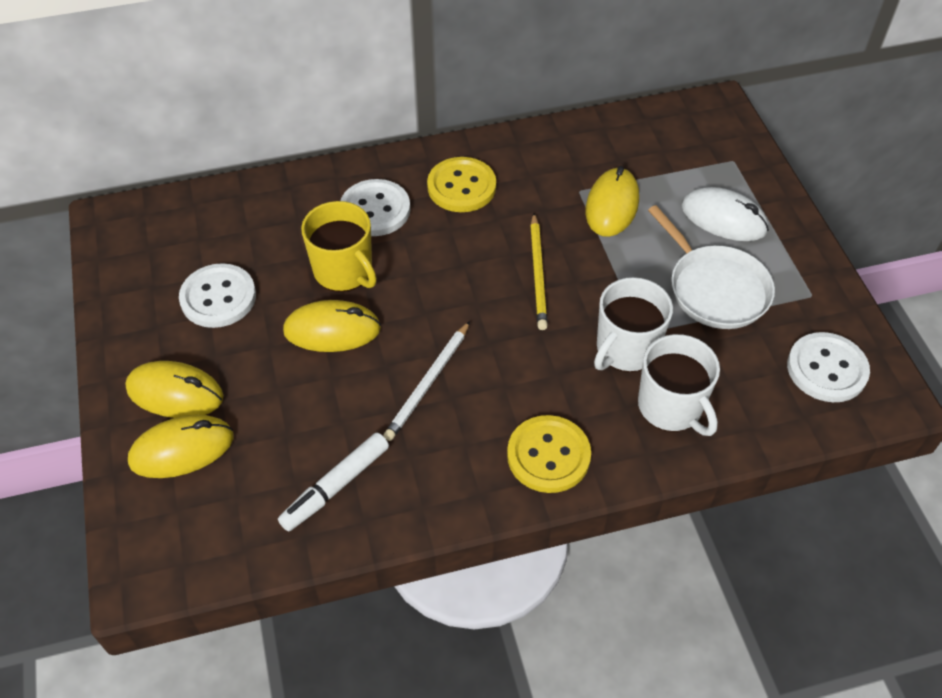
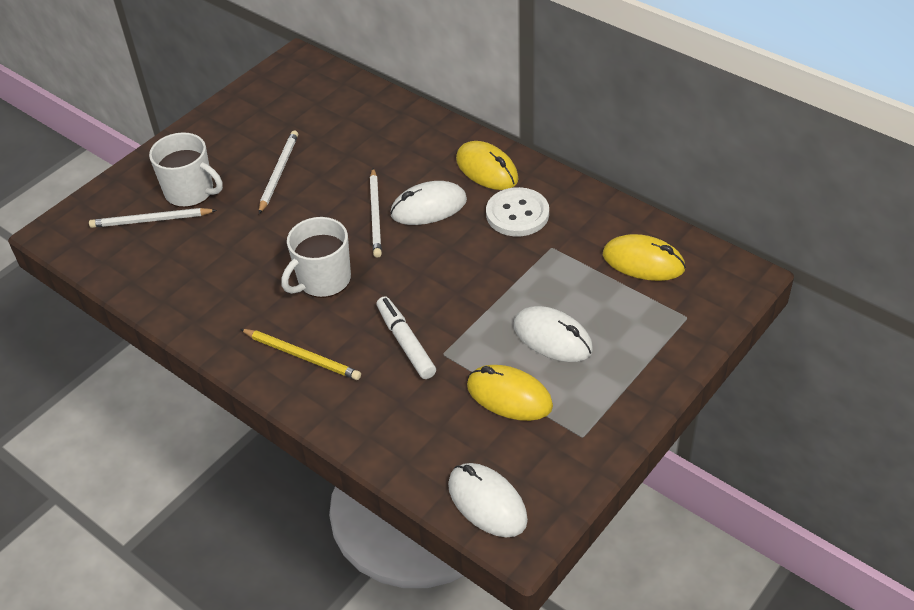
white button: 3 -> 1
white mouse: 1 -> 3
white pan: 1 -> 0
white pencil: 1 -> 3
yellow button: 2 -> 0
yellow mouse: 4 -> 3
yellow mug: 1 -> 0

